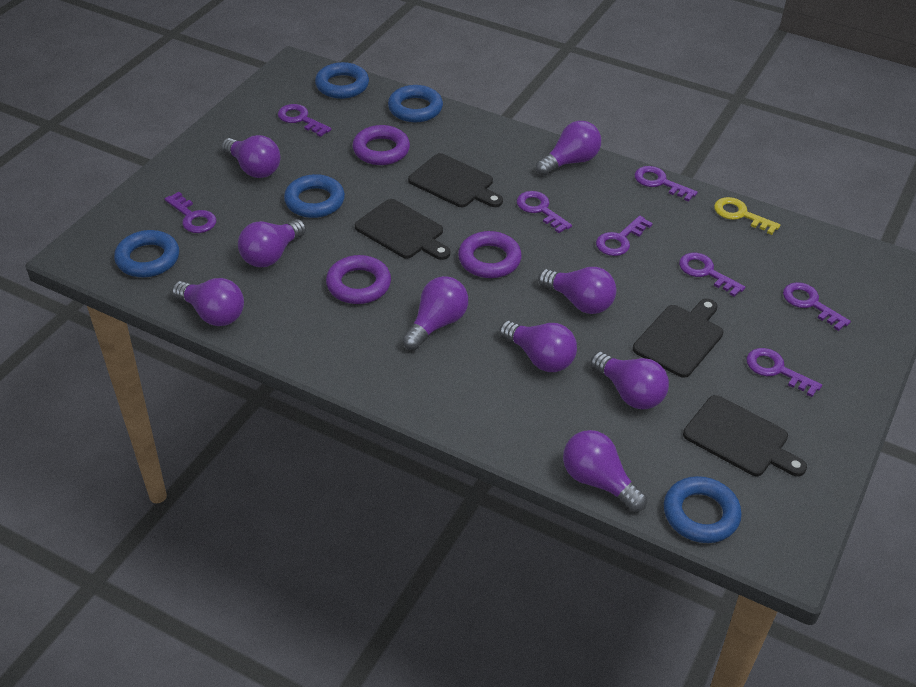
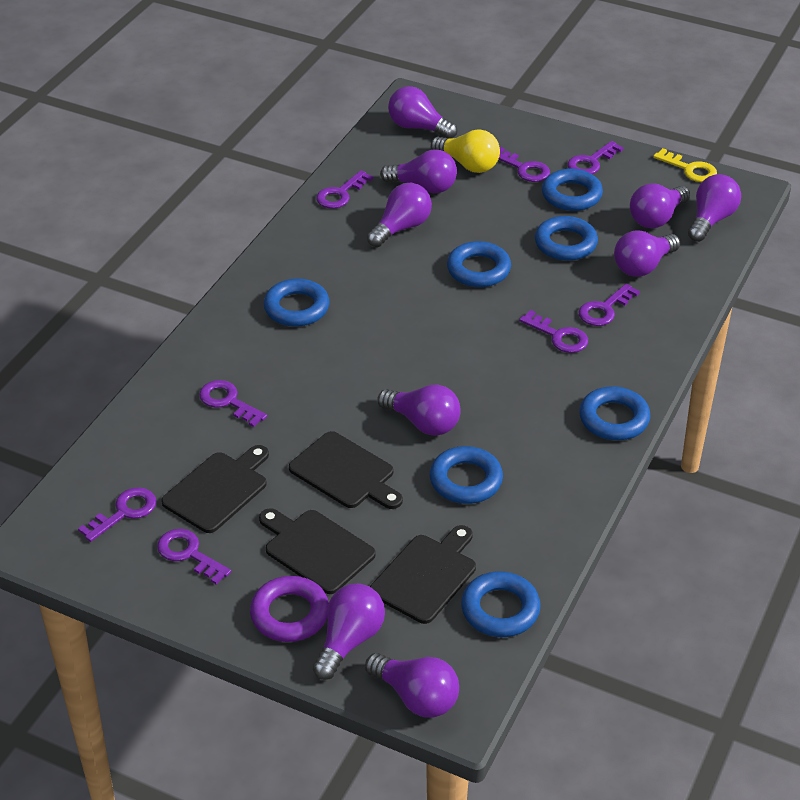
blue ring: 5 -> 7
purple ring: 3 -> 1
yellow light bulb: 0 -> 1

